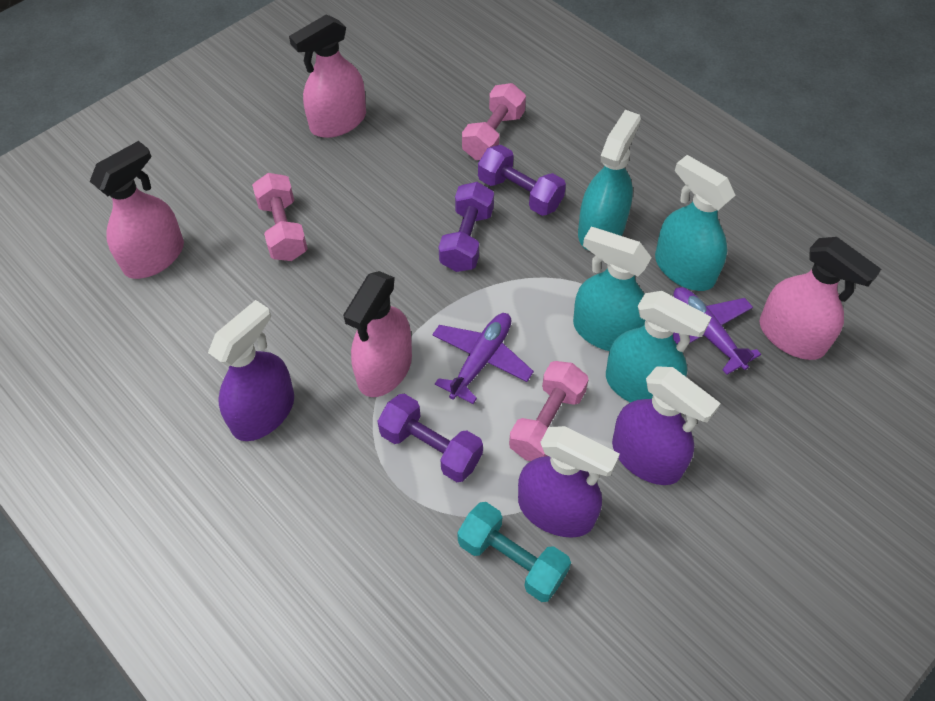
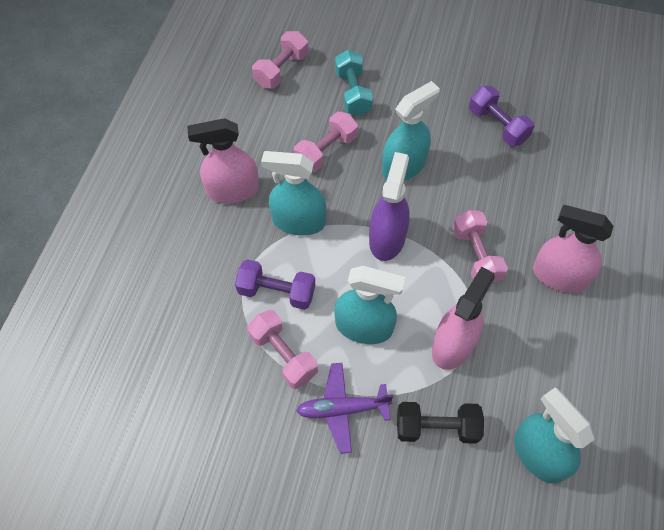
black dumbbell: 0 -> 1
pink dumbbell: 3 -> 4
pink spray bottle: 4 -> 3
purple dumbbell: 3 -> 2
purple plane: 2 -> 1
purple spray bottle: 3 -> 1

